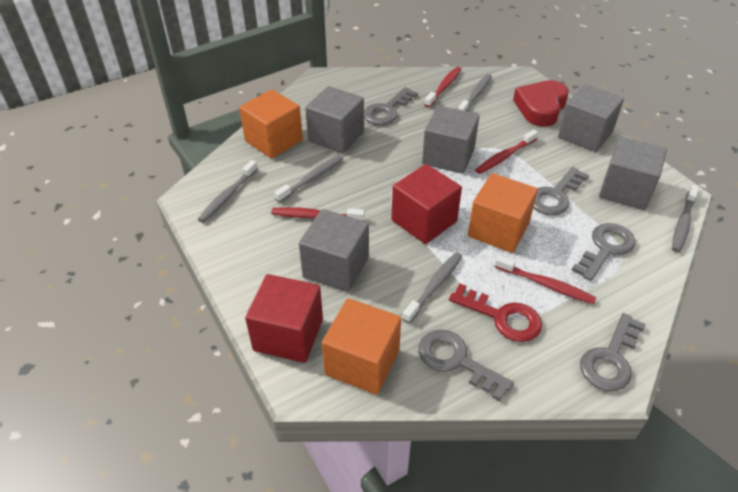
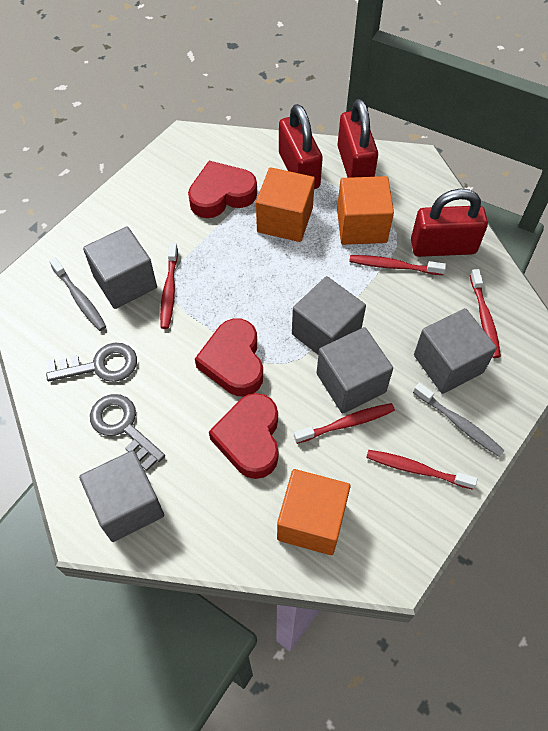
grey key: 5 -> 2
grey toothbrush: 5 -> 2
red cube: 2 -> 0
red heart: 1 -> 3
red key: 1 -> 0
red padlock: 0 -> 3
red toothbrush: 4 -> 5

